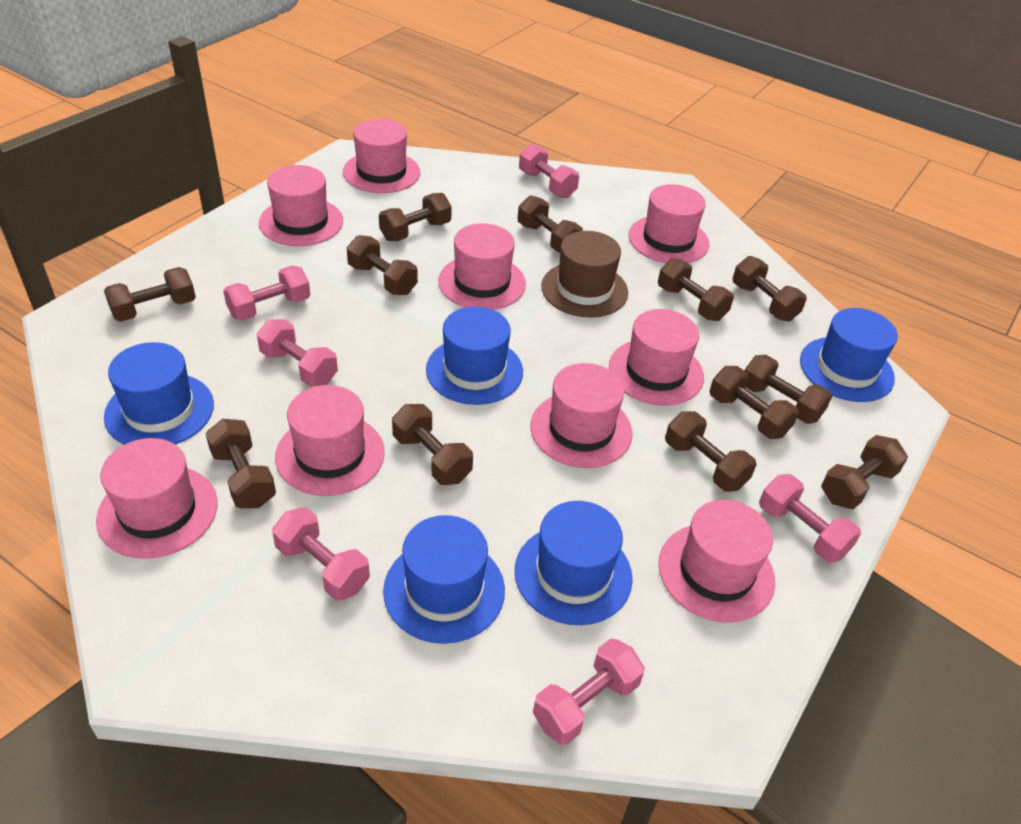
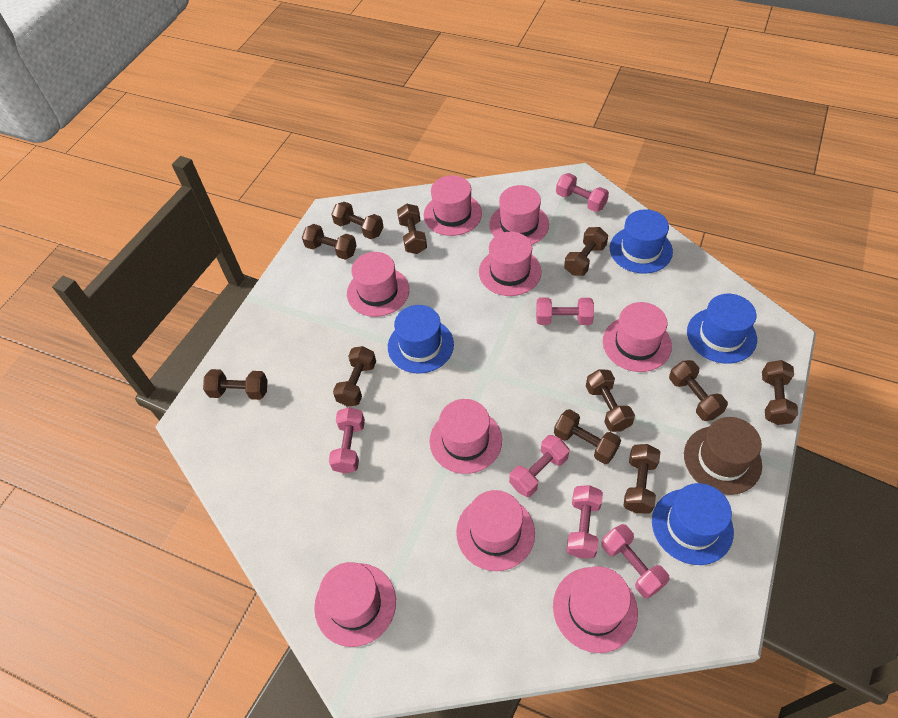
blue hat: 5 -> 4
brown dumbbell: 12 -> 11

